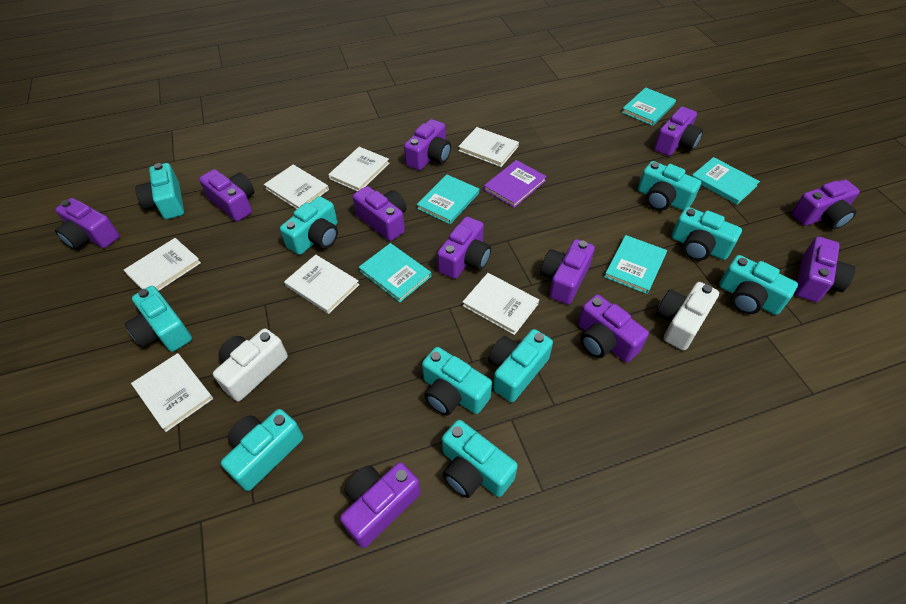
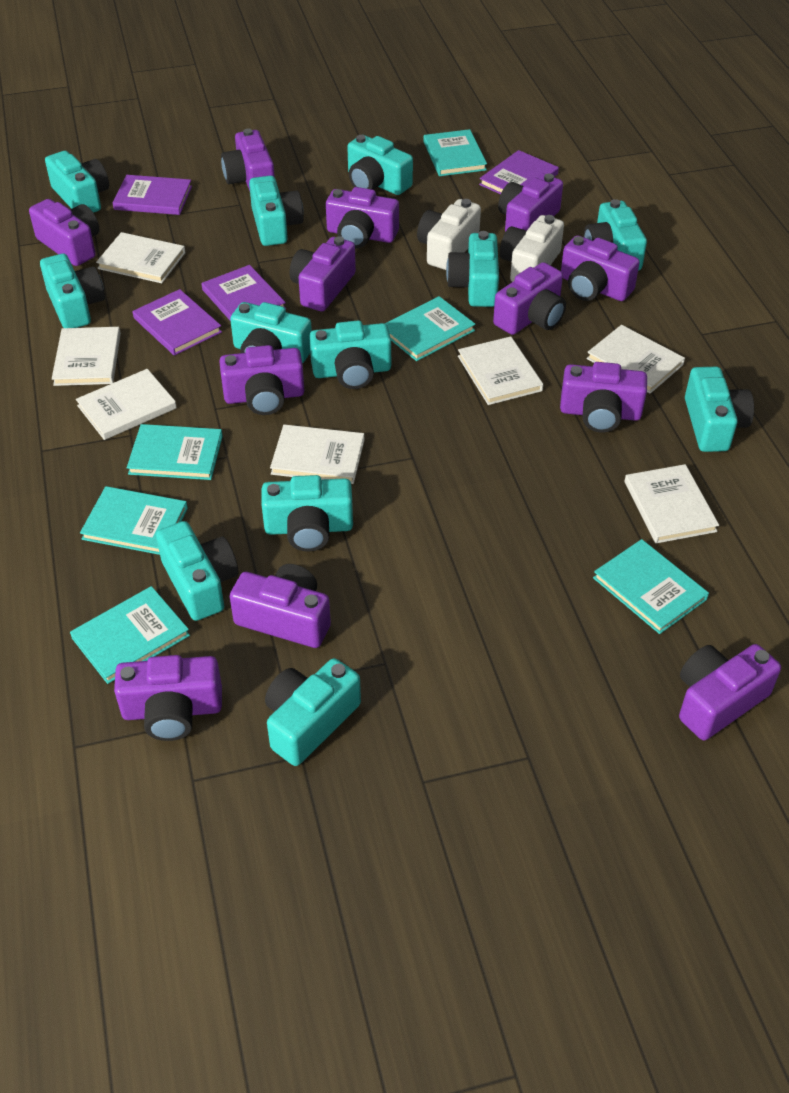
purple book: 1 -> 4
purple camera: 11 -> 12
turquoise book: 5 -> 6
turquoise camera: 10 -> 12

